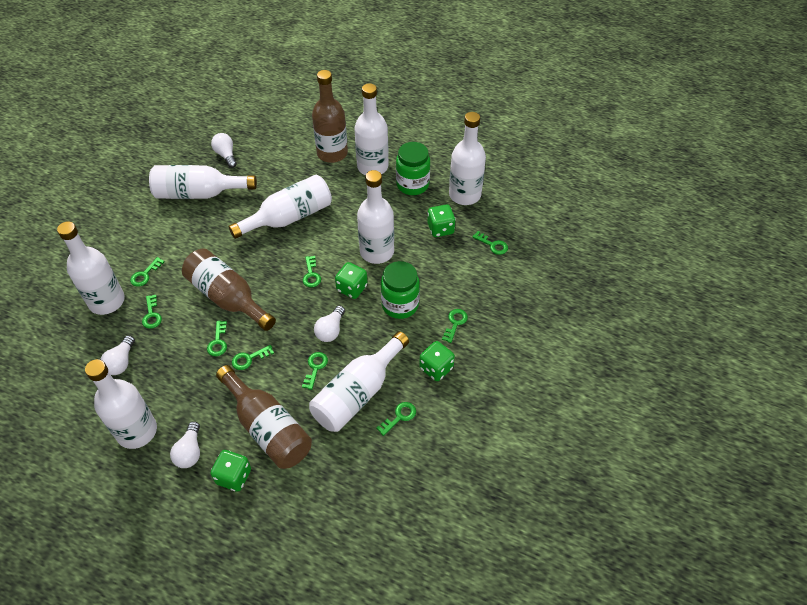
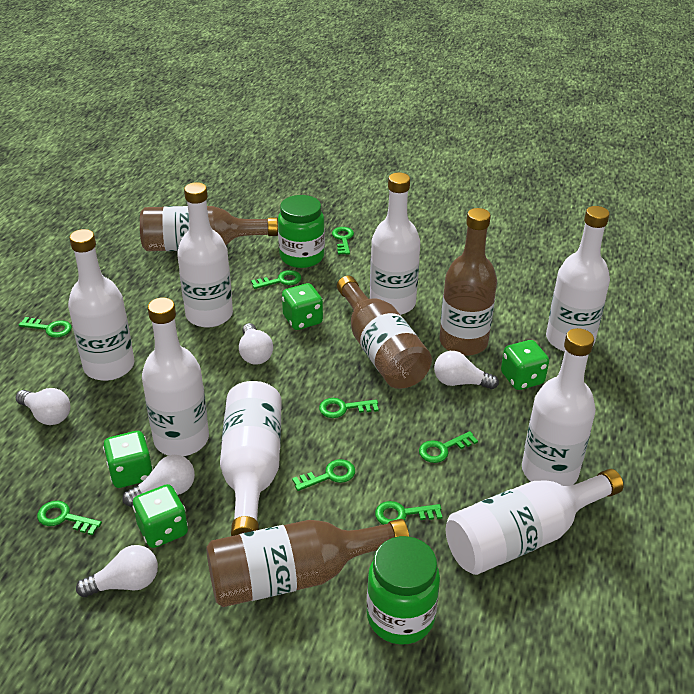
brown bottle: 3 -> 4
green key: 9 -> 8
white light bulb: 4 -> 5

